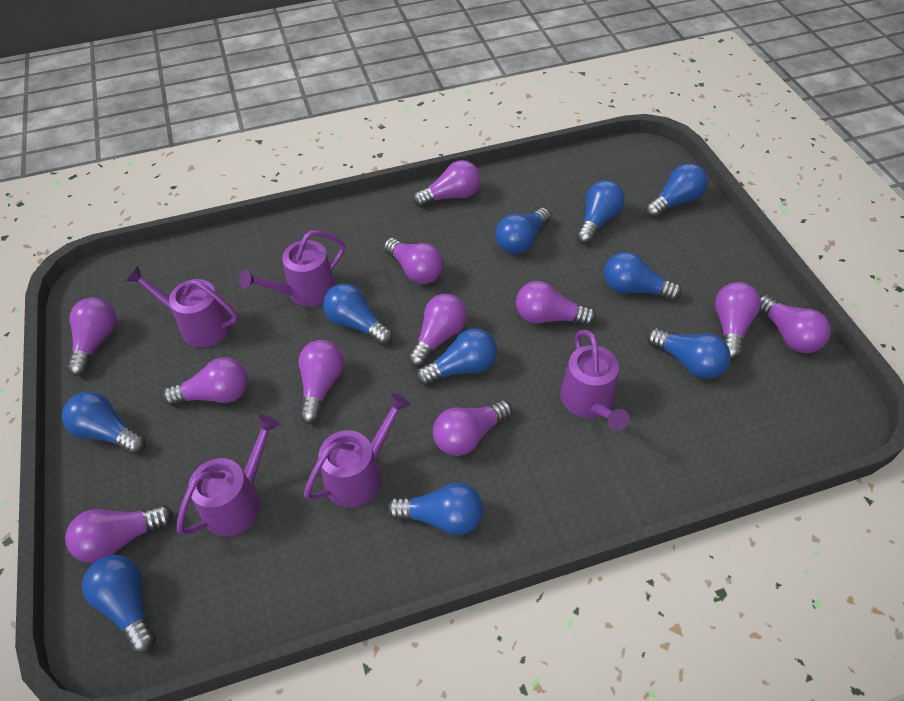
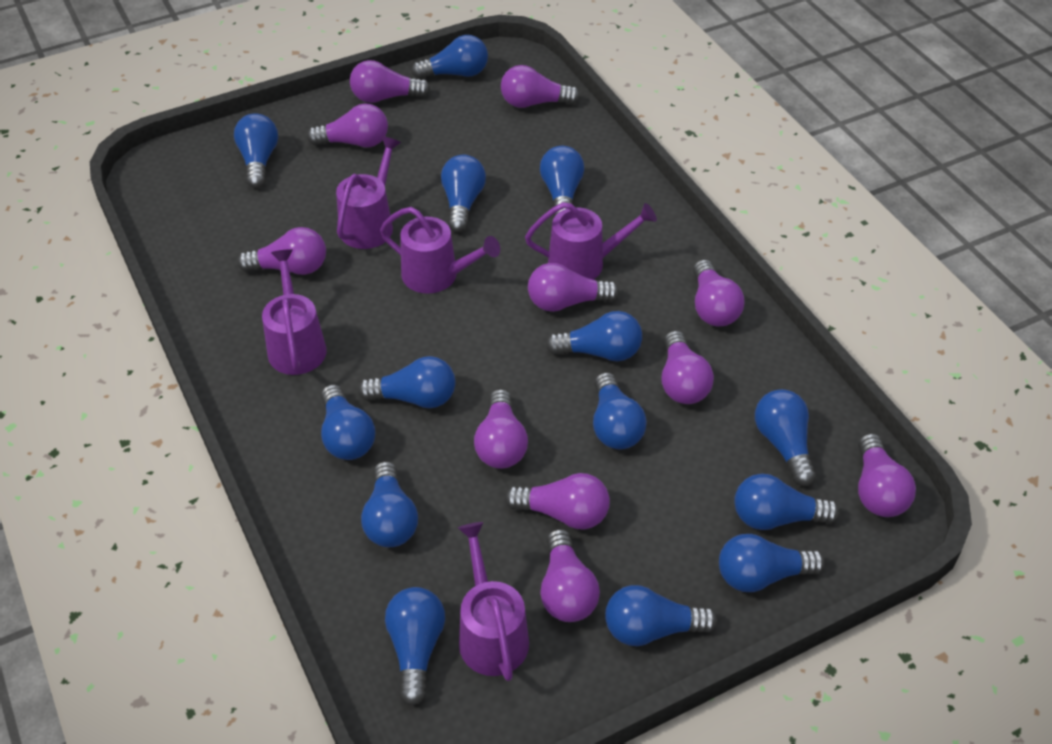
blue light bulb: 10 -> 14

